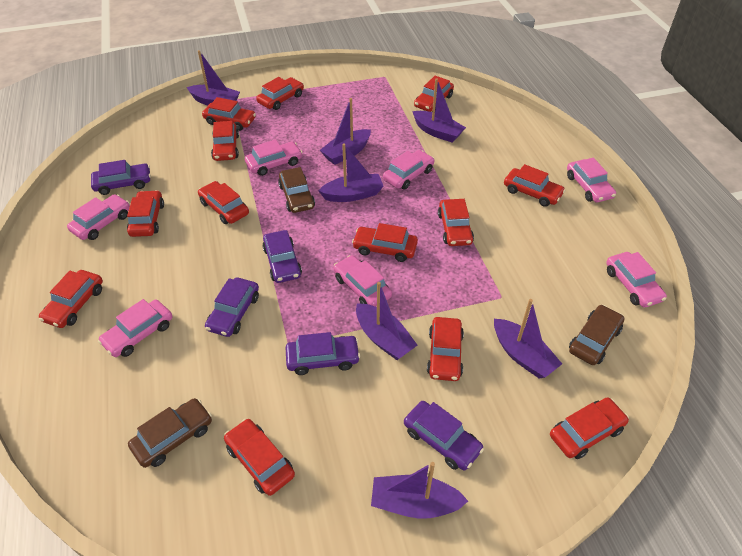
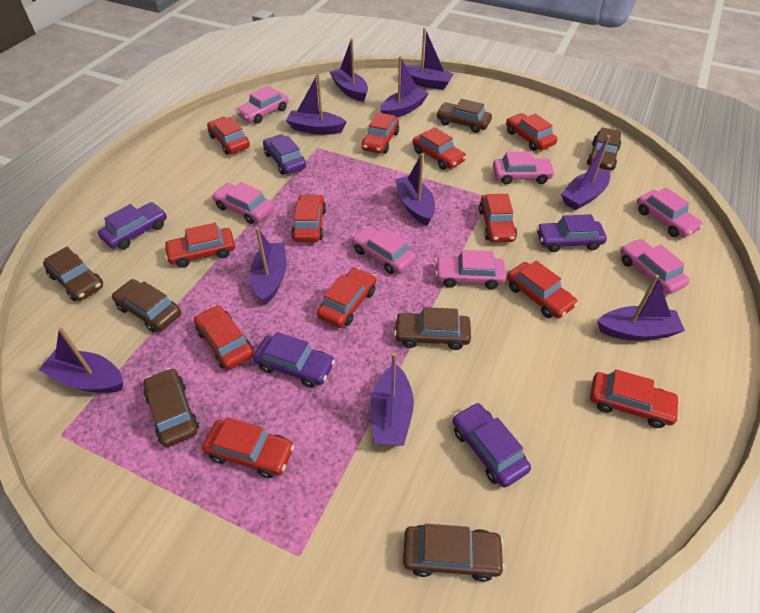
brown car: 3 -> 7
purple boat: 7 -> 10
red car: 13 -> 12

